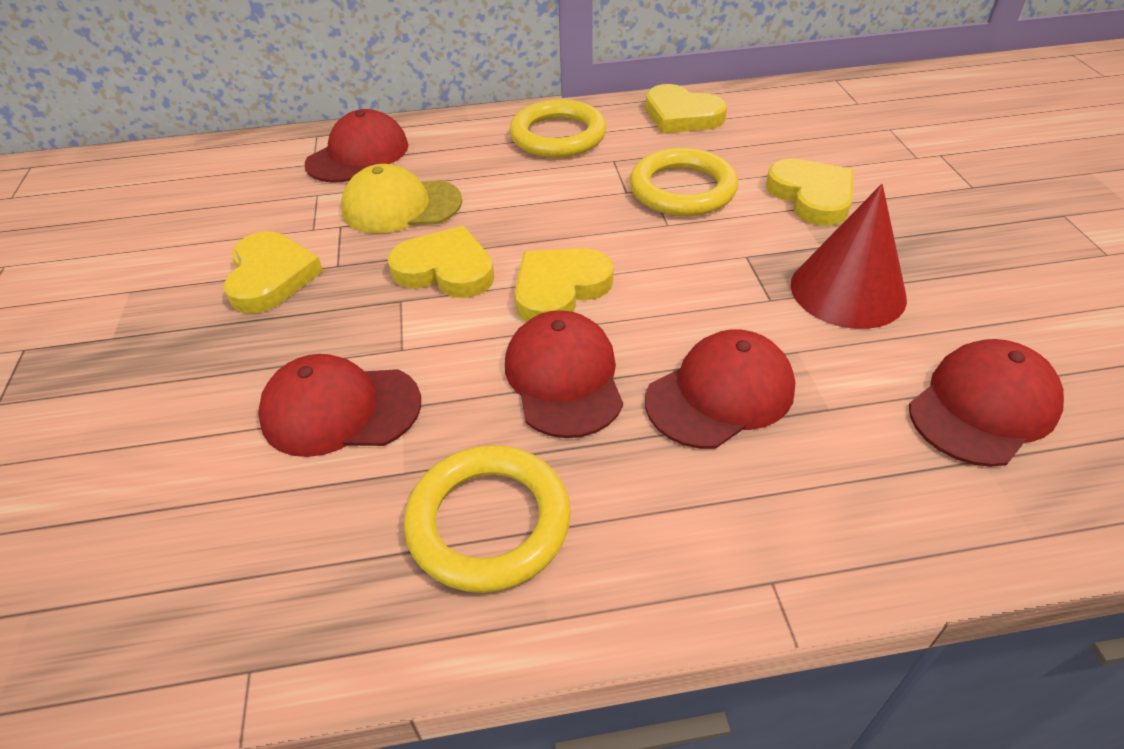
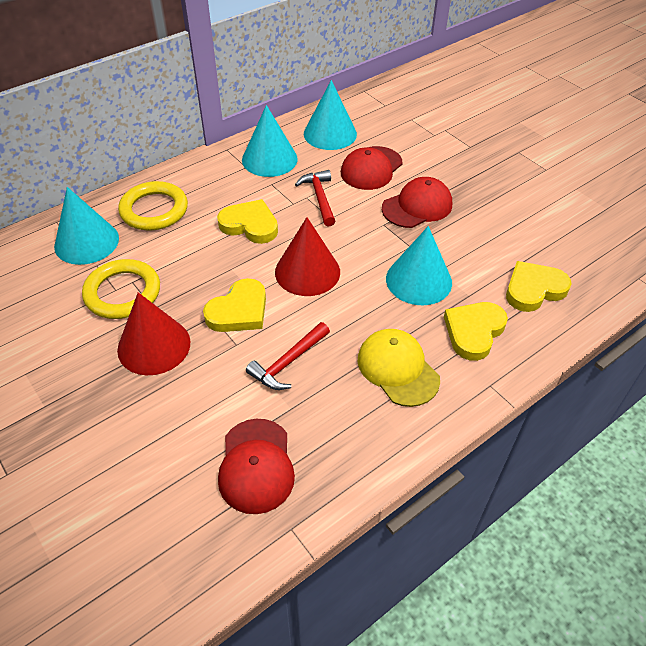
red cap: 5 -> 3
red cone: 1 -> 2
red hammer: 0 -> 2
turquoise cone: 0 -> 4
yellow heart: 5 -> 4
yellow ring: 3 -> 2

